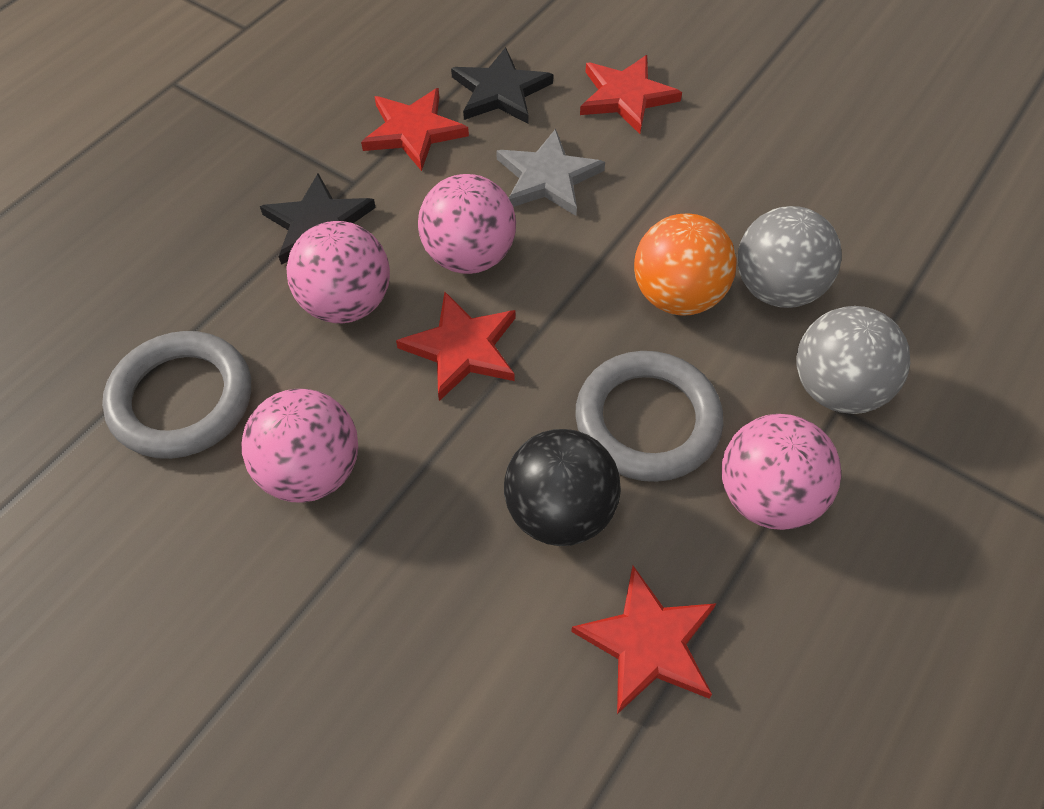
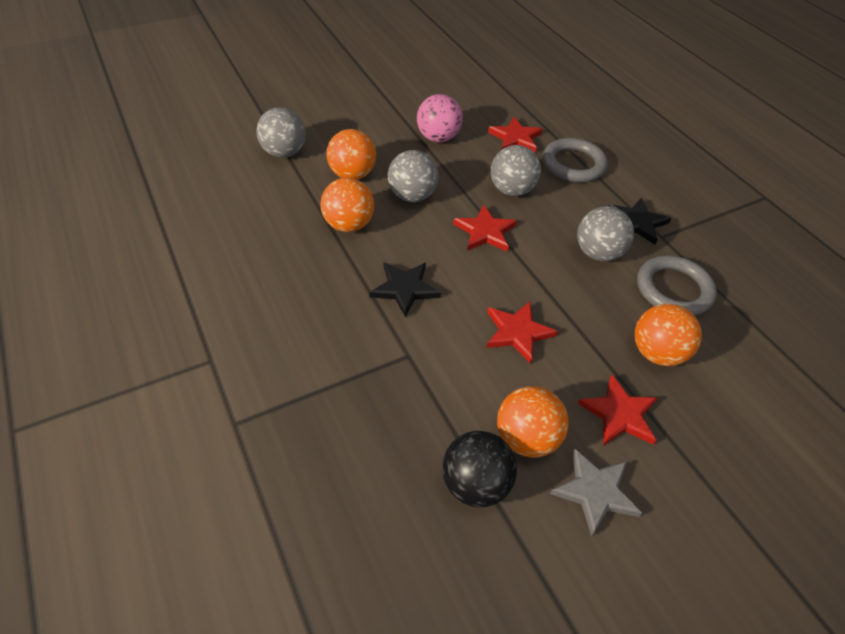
grey ball: 2 -> 4
orange ball: 1 -> 4
pink ball: 4 -> 1

